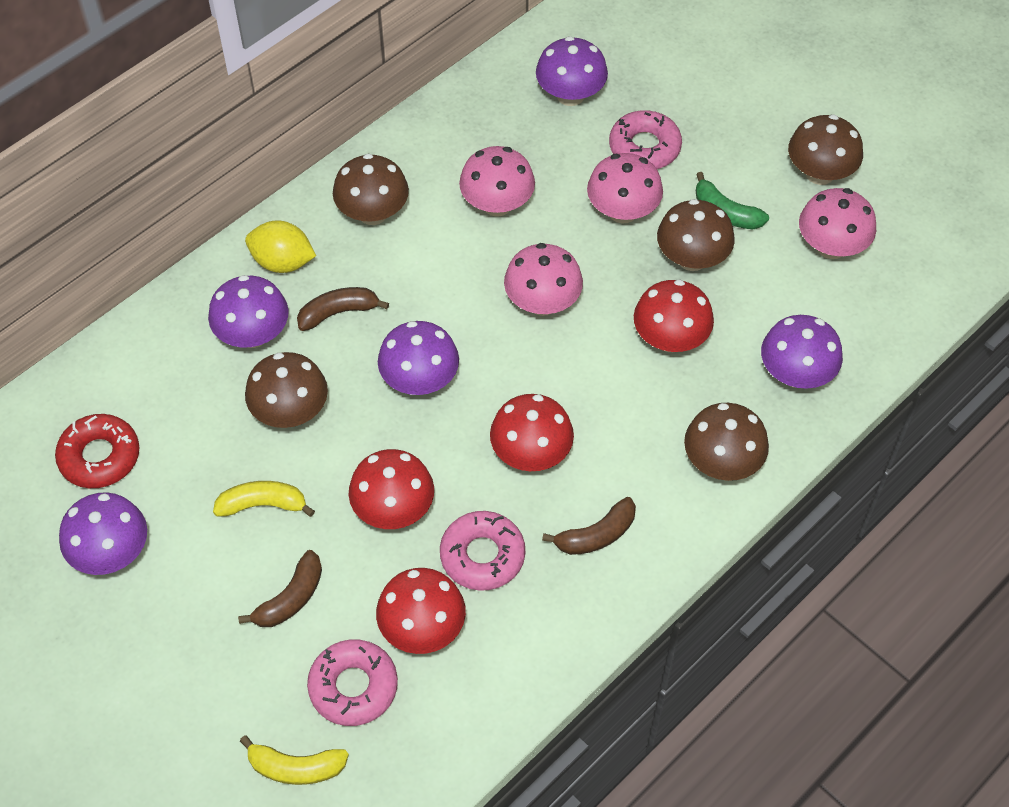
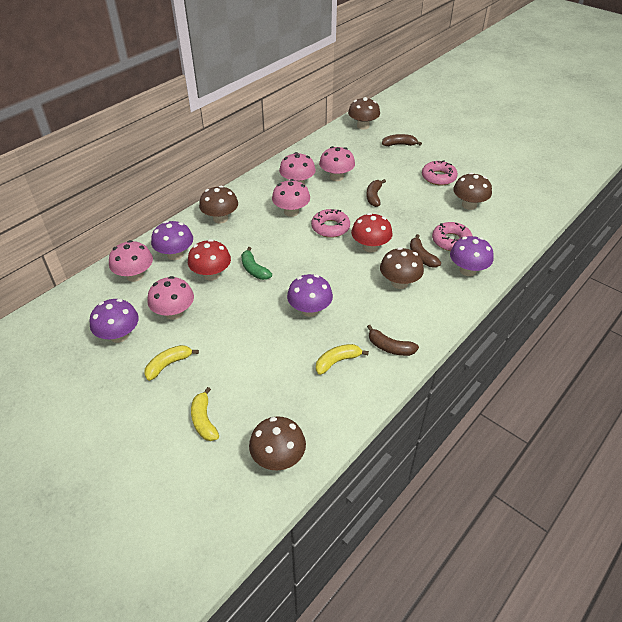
brown banana: 3 -> 4
pink mushroom: 4 -> 5
purple mushroom: 5 -> 4
red donut: 1 -> 0
red mushroom: 4 -> 2
yellow banana: 2 -> 3
yellow lemon: 1 -> 0

